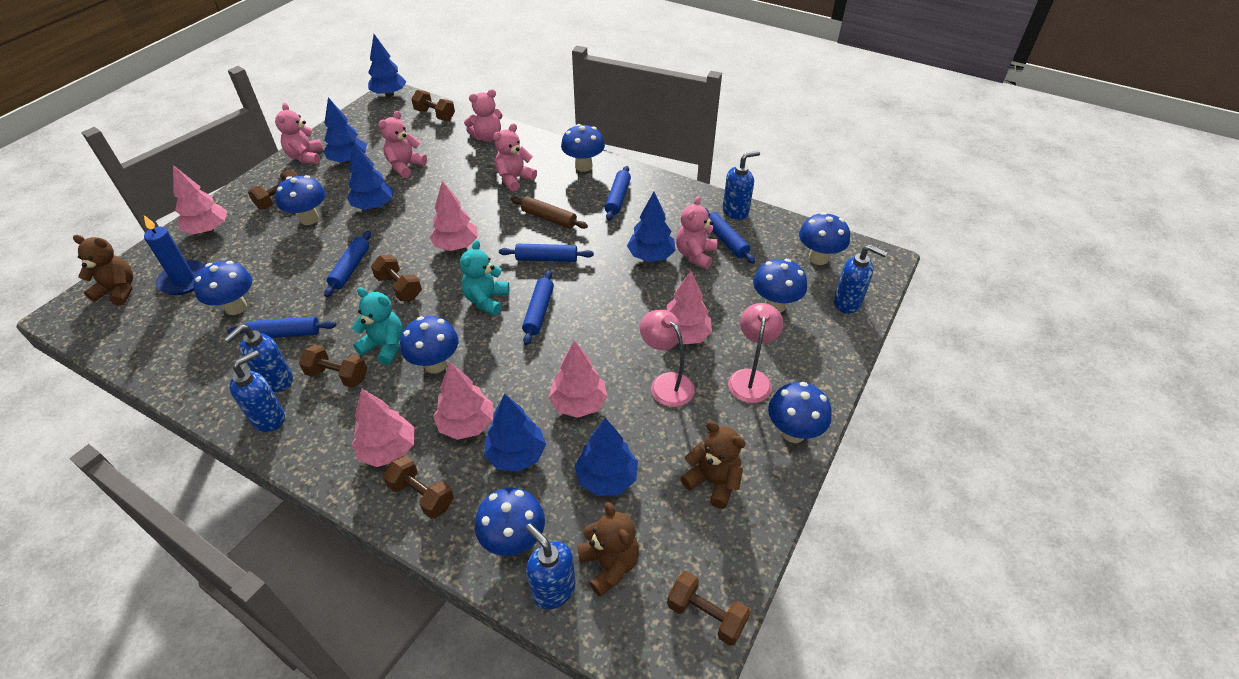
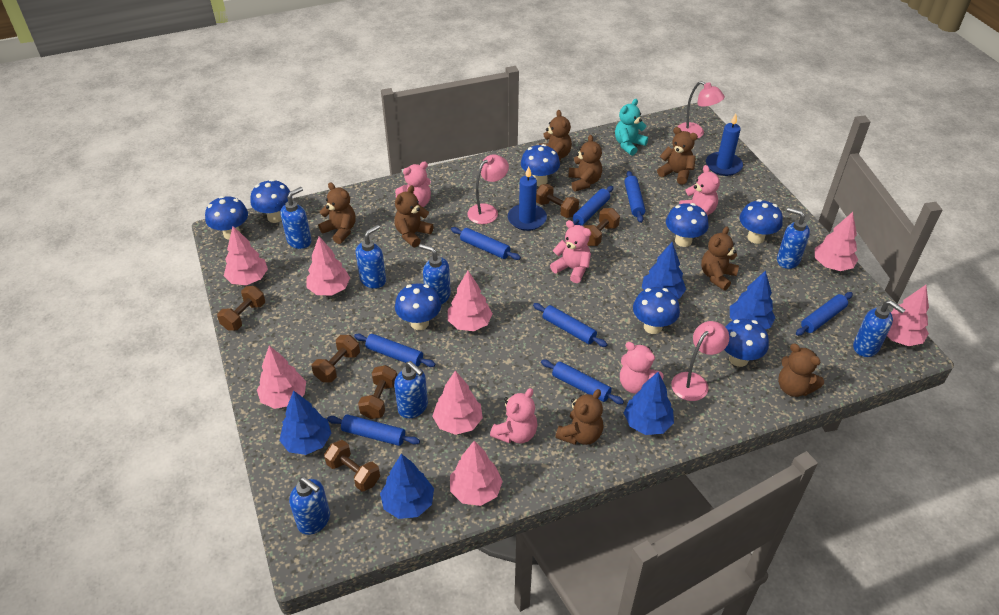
blue candle: 1 -> 2
blue rolling pin: 6 -> 8
blue soap dispenser: 5 -> 7
blue tree: 6 -> 5
brown rolling pin: 1 -> 0
brown teddy bear: 3 -> 8
pink lamp: 2 -> 3
pink tree: 6 -> 8
turquoise teddy bear: 2 -> 1

